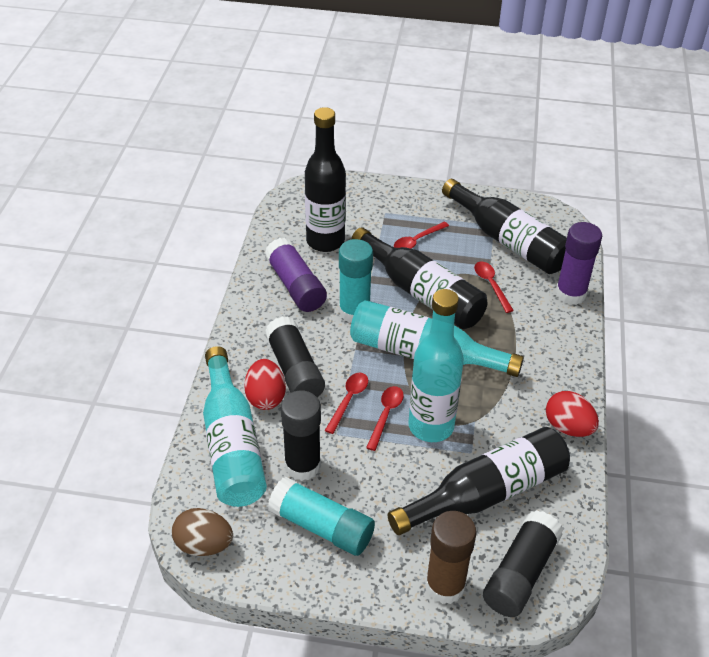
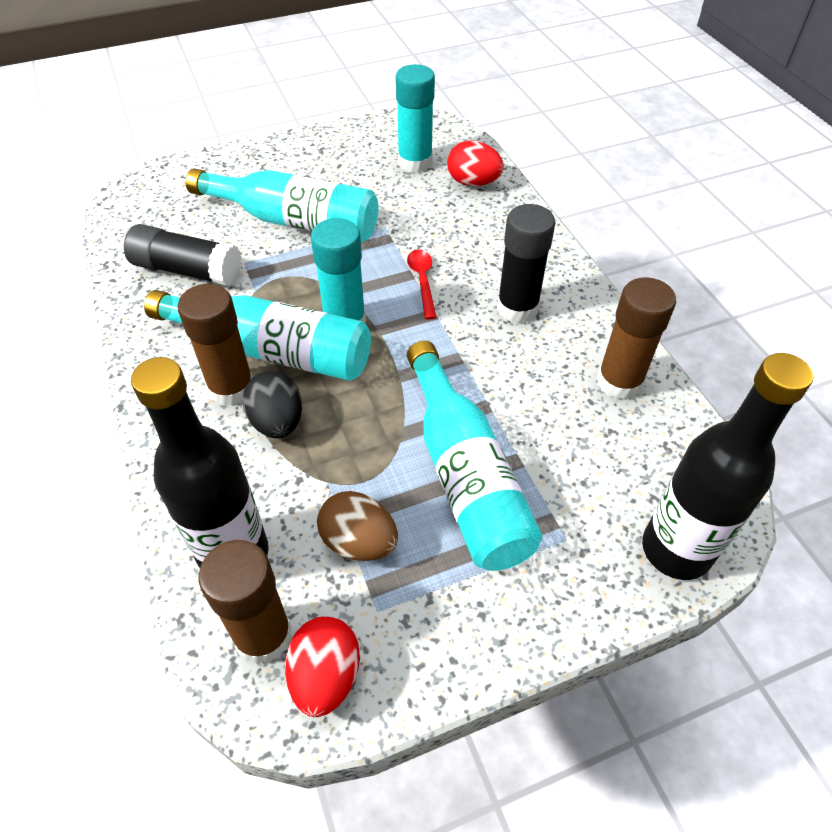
black bottle: 4 -> 2
black egg: 0 -> 1
black glue stick: 3 -> 2
brown glue stick: 1 -> 3
purple glue stick: 2 -> 0
red spoon: 4 -> 1

